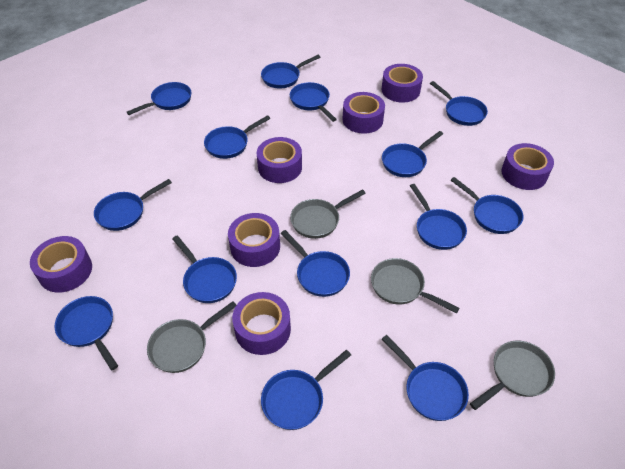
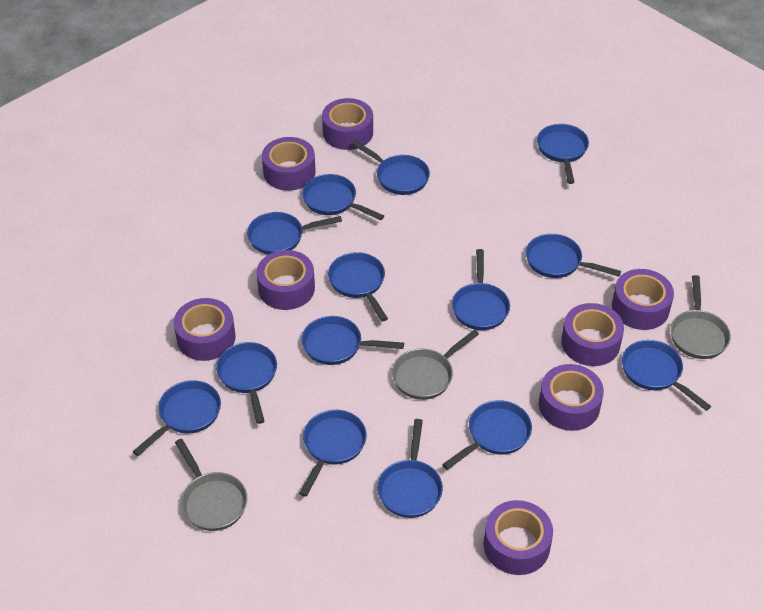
grey pan: 4 -> 3
purple tape: 7 -> 8

